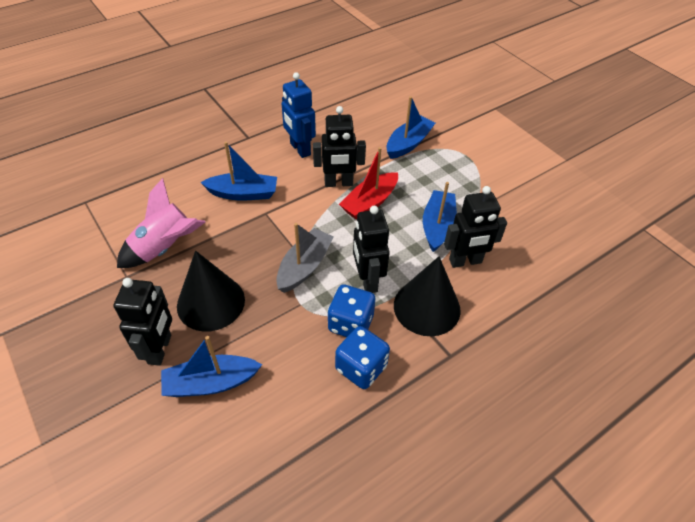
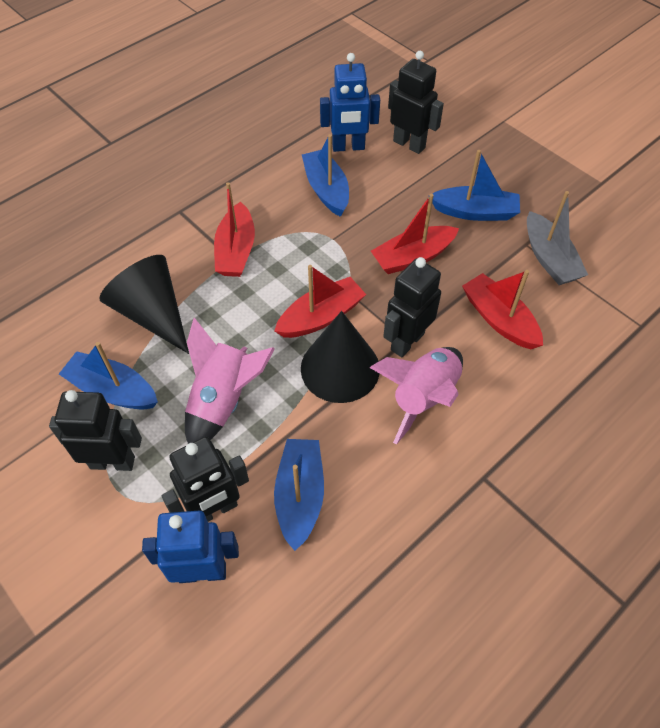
blue dice: 2 -> 0
blue robot: 1 -> 2
pink rocket: 1 -> 2
red boat: 1 -> 4

